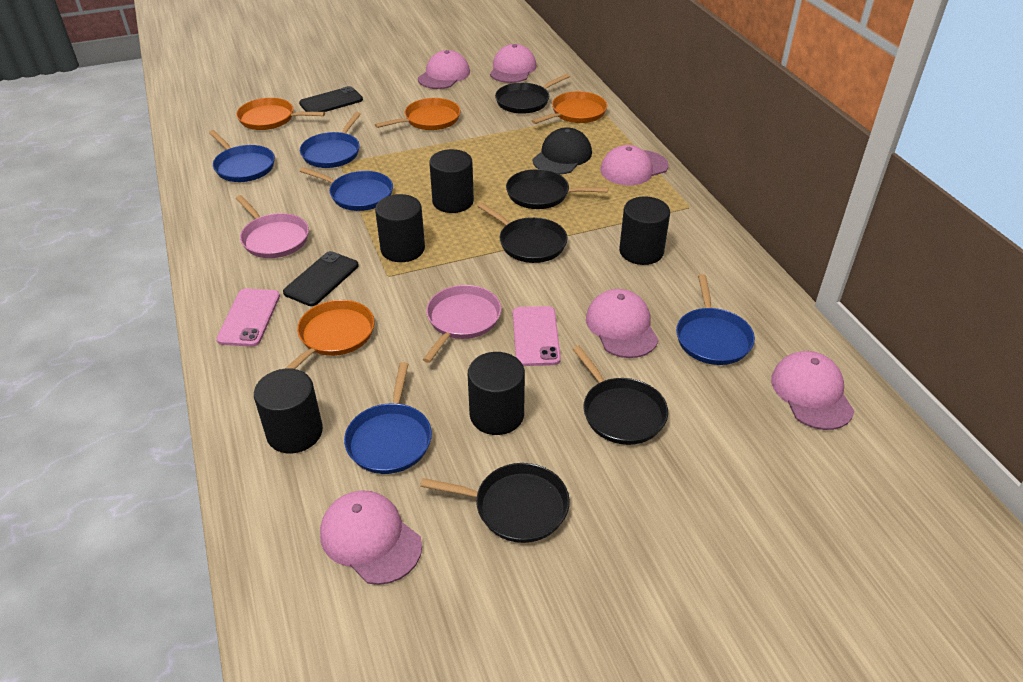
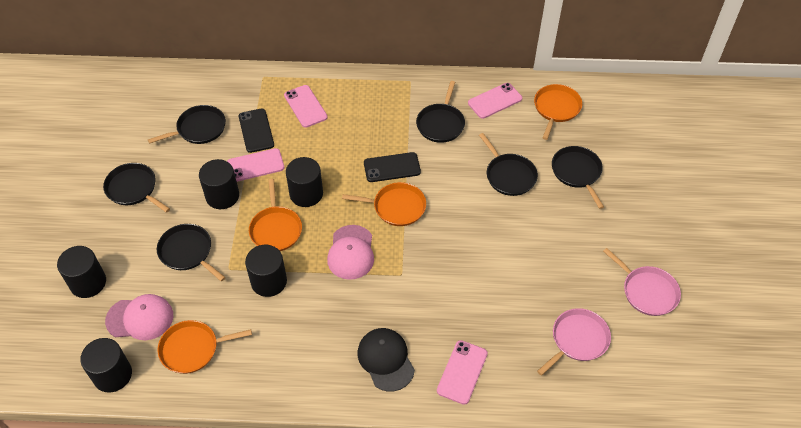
black pan: 5 -> 6
blue pan: 5 -> 0
pink cap: 6 -> 2
pink phone: 2 -> 4

